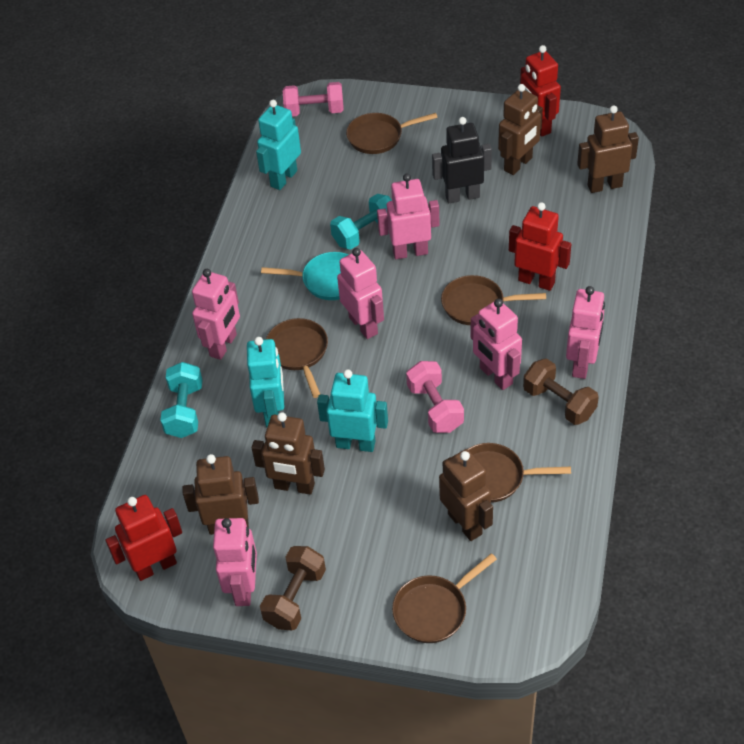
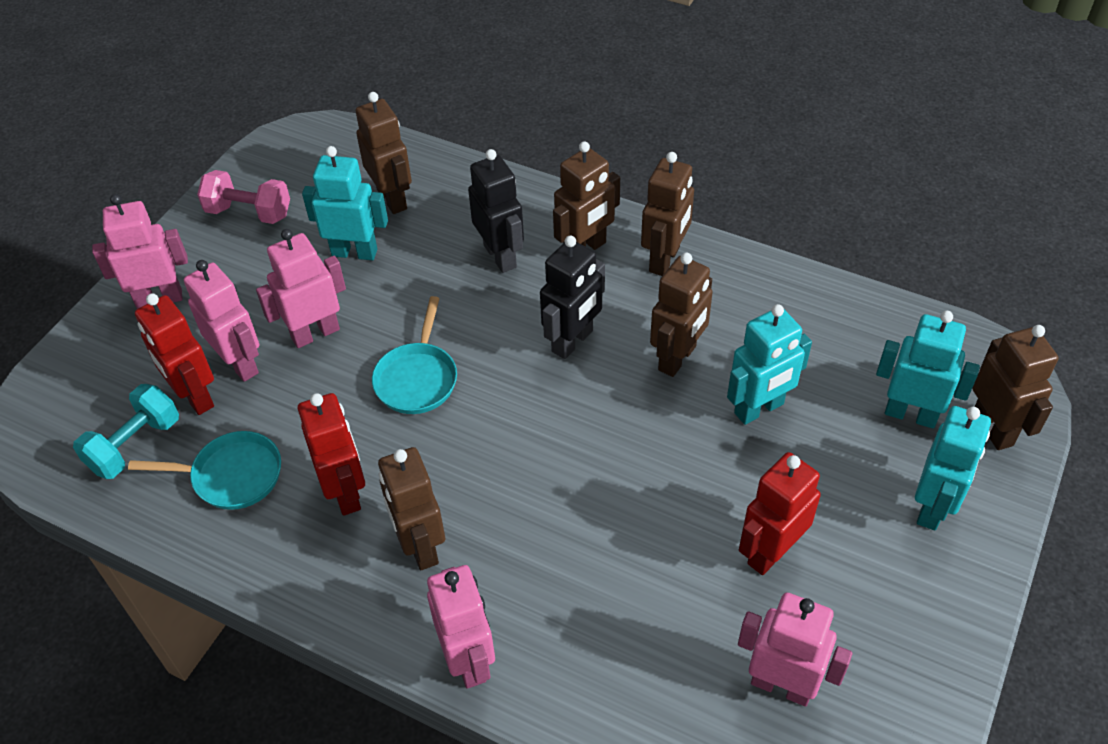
black robot: 1 -> 2
brown dumbbell: 2 -> 0
brown pan: 5 -> 0
brown robot: 5 -> 6
pink dumbbell: 2 -> 1
pink robot: 6 -> 5
turquoise dumbbell: 2 -> 1
turquoise pan: 1 -> 2
turquoise robot: 3 -> 4

